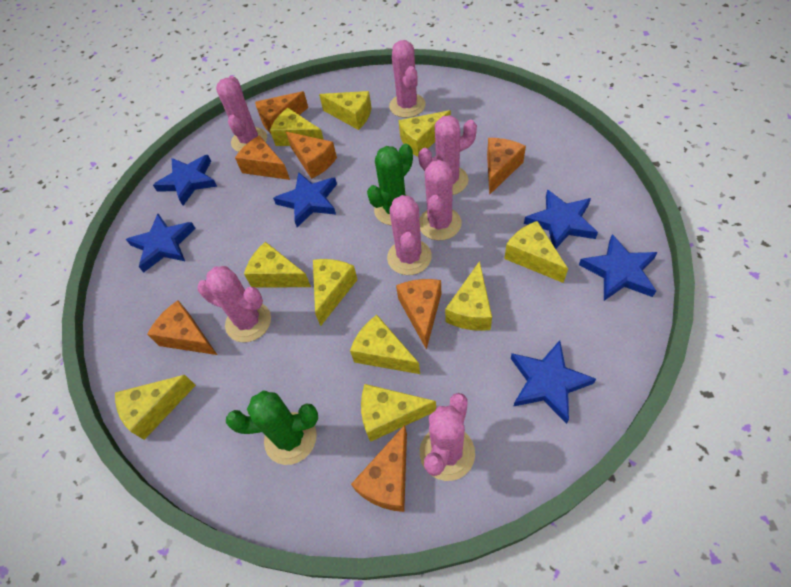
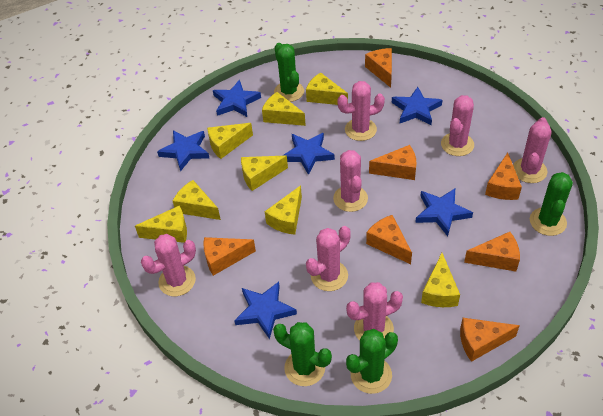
green cactus: 2 -> 4
yellow cheese: 10 -> 8

